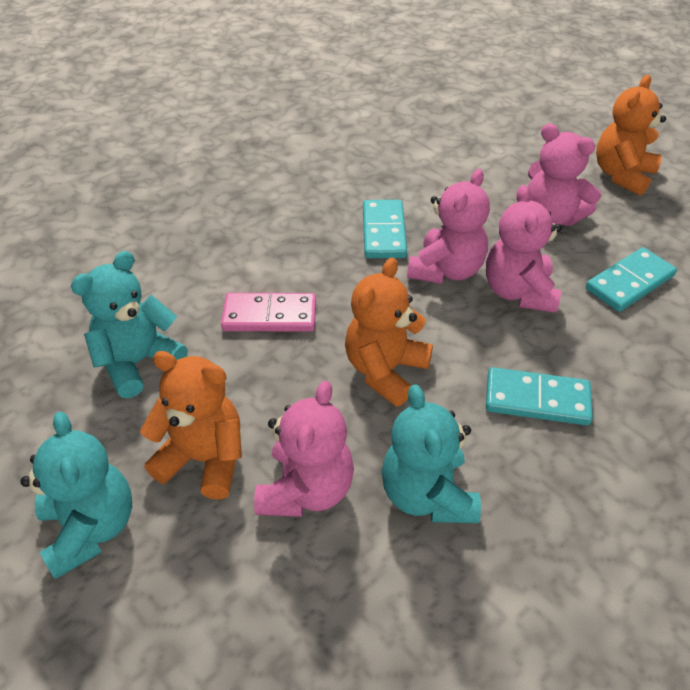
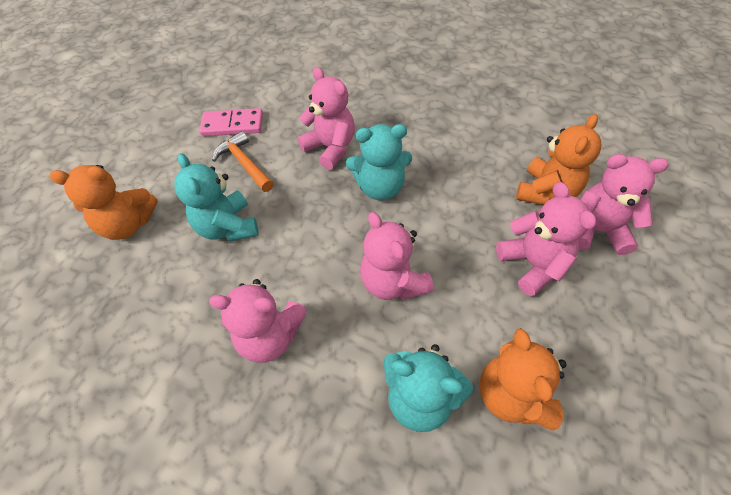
orange hammer: 0 -> 1
pink teddy bear: 4 -> 5
turquoise domino: 3 -> 0

